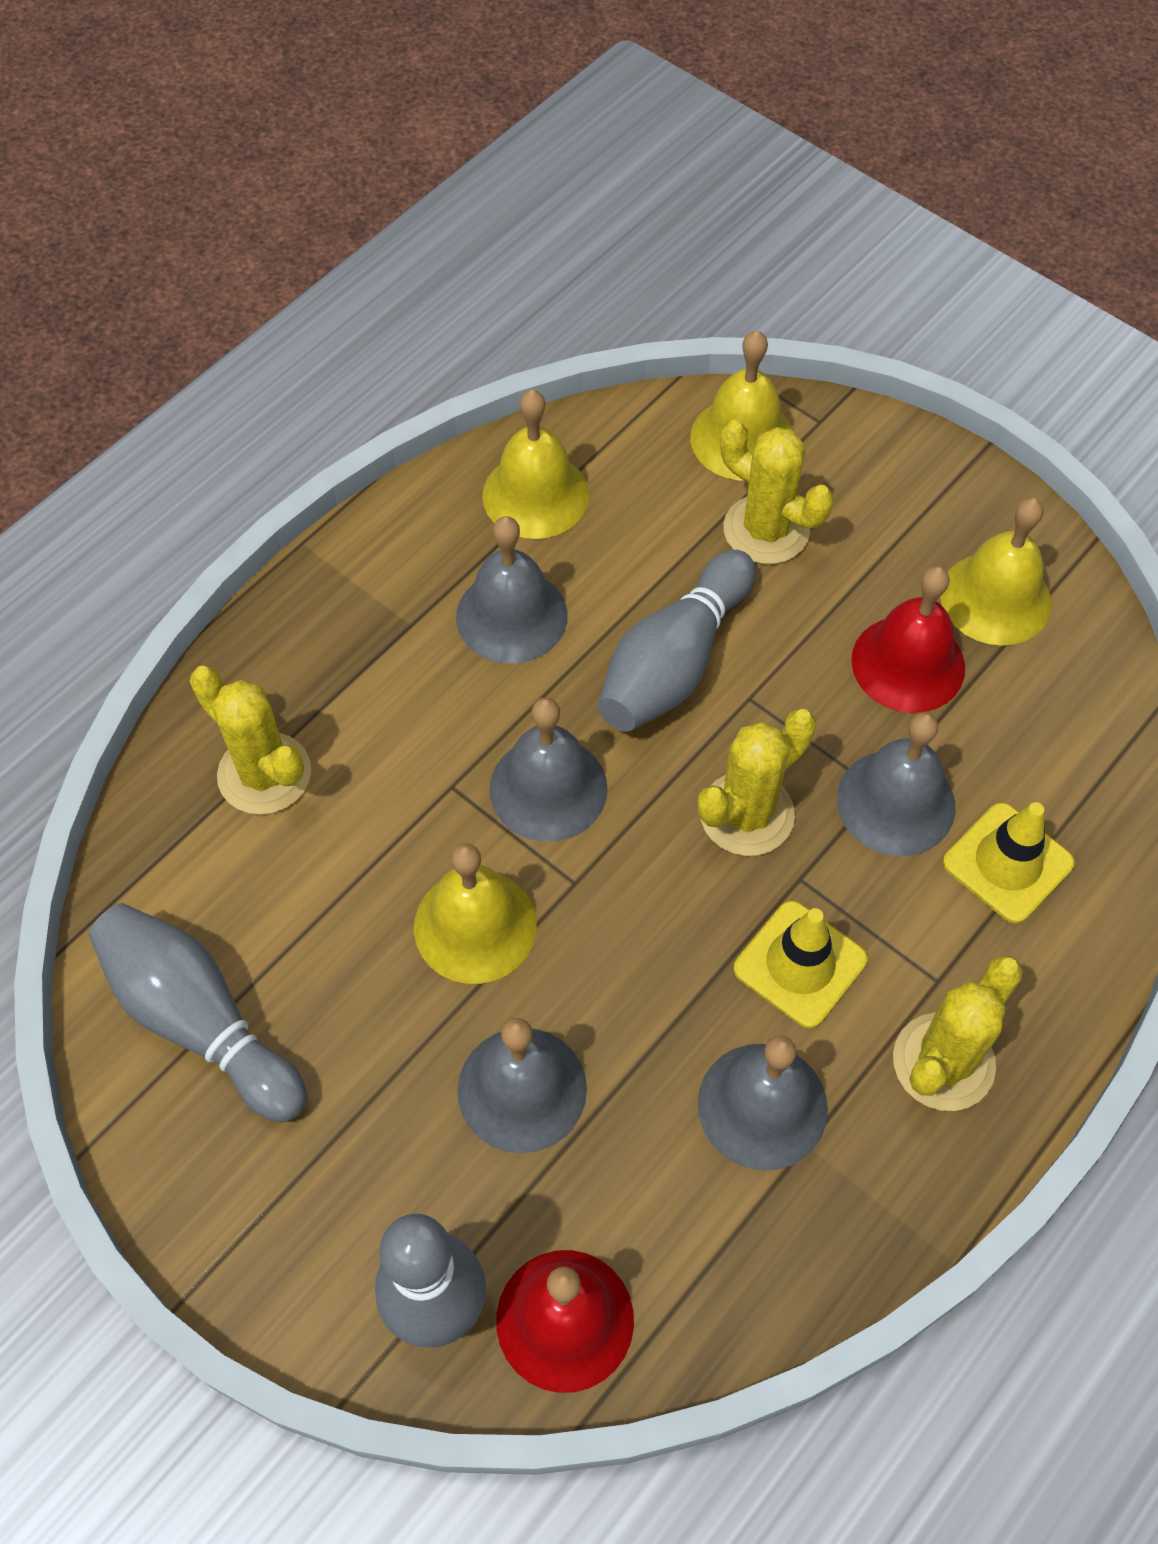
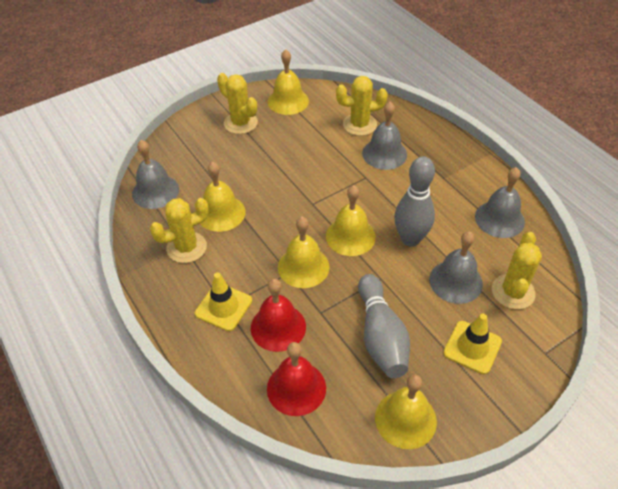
grey bell: 5 -> 4
grey bowling pin: 3 -> 2
yellow bell: 4 -> 5

